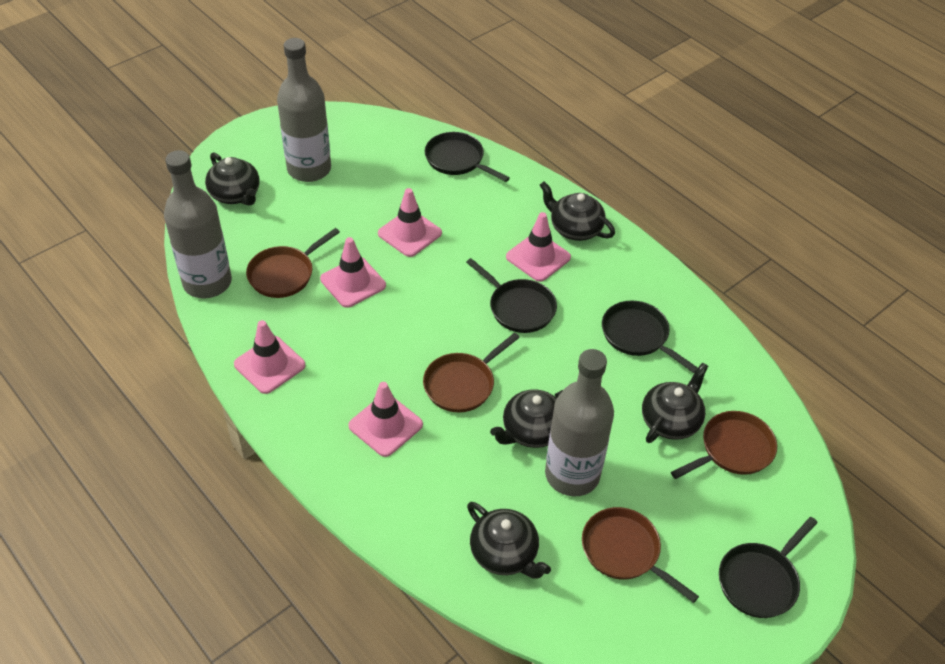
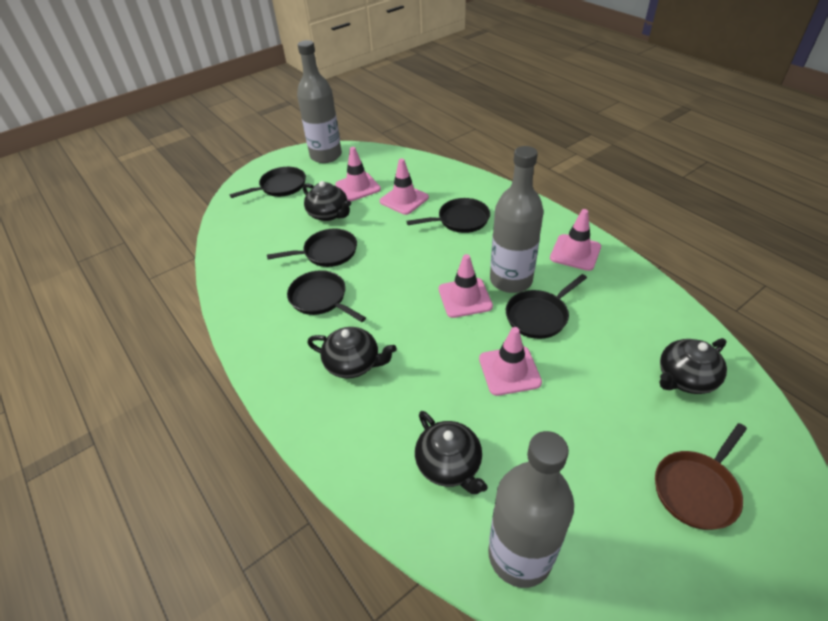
black pan: 4 -> 5
black teapot: 5 -> 4
brown pan: 4 -> 1

